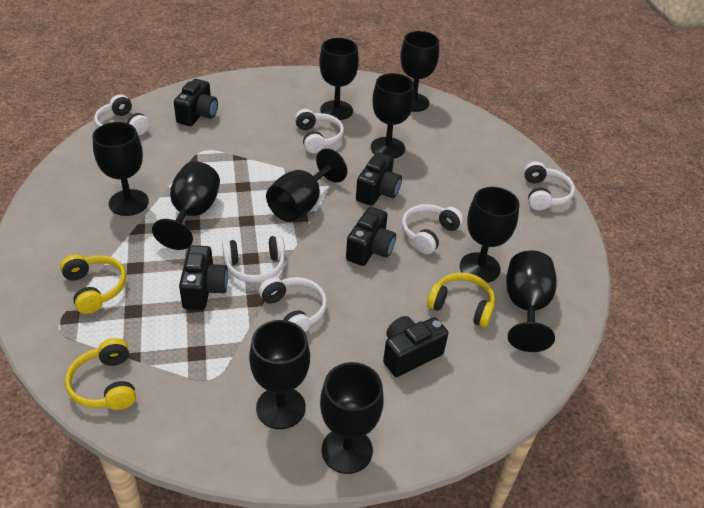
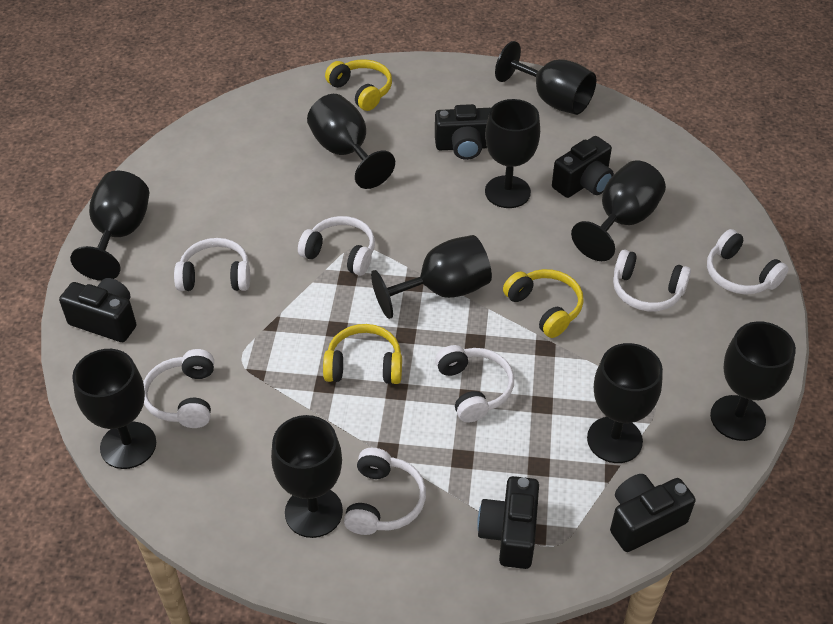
white headphones: 6 -> 7

